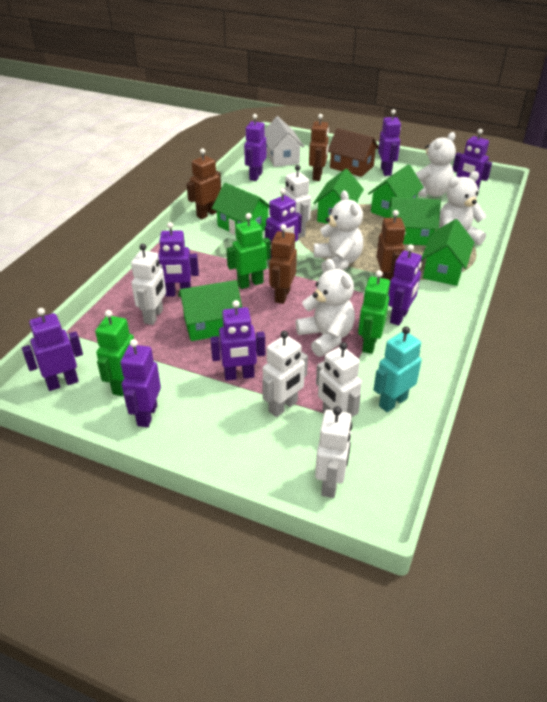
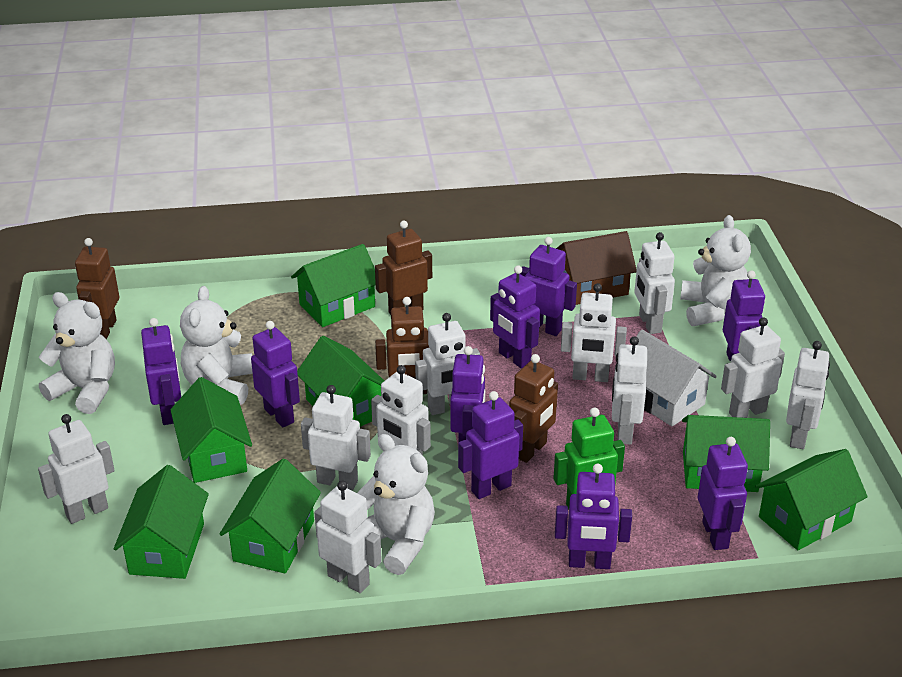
green house: 6 -> 7
green robot: 3 -> 1
turquoise robot: 1 -> 0
white robot: 5 -> 10

